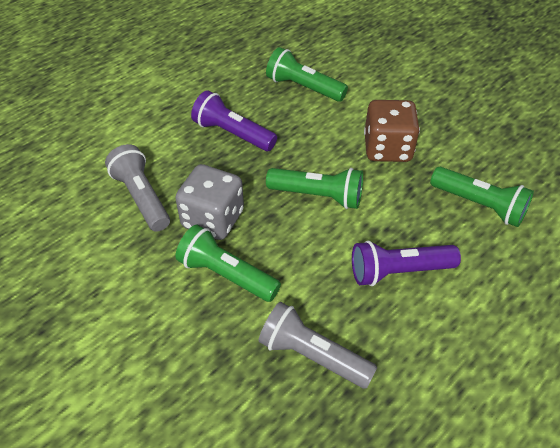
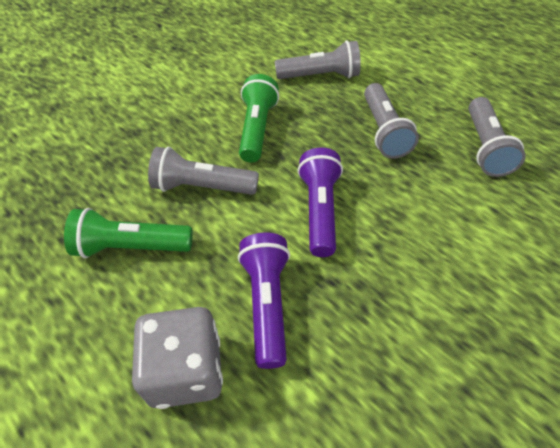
brown dice: 1 -> 0
green flashlight: 4 -> 2
grey flashlight: 2 -> 4

